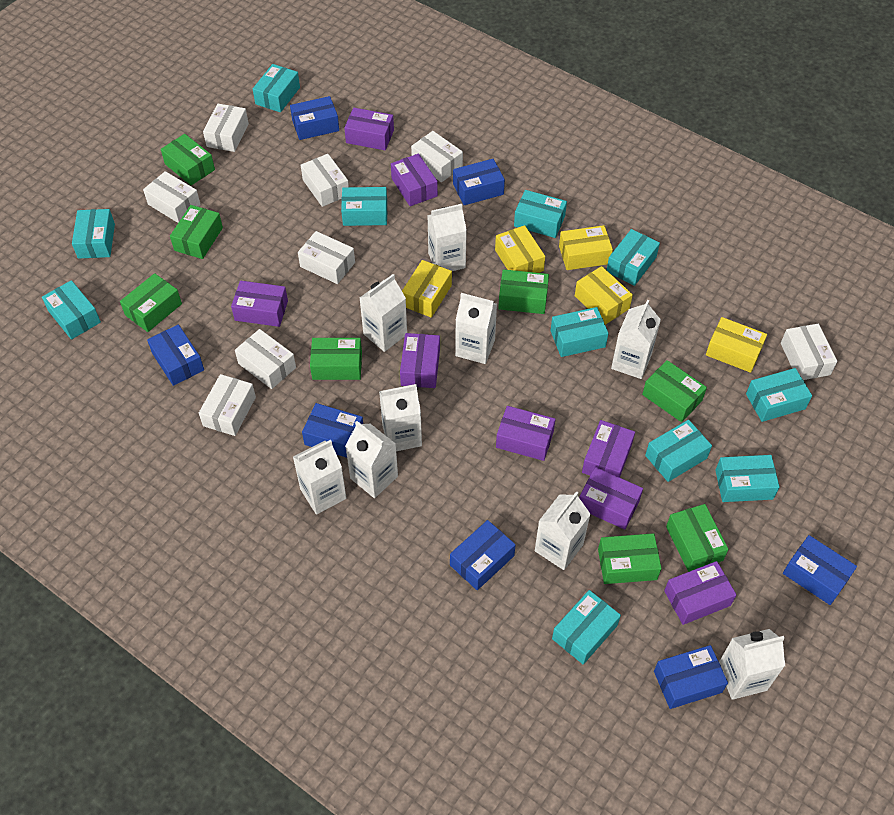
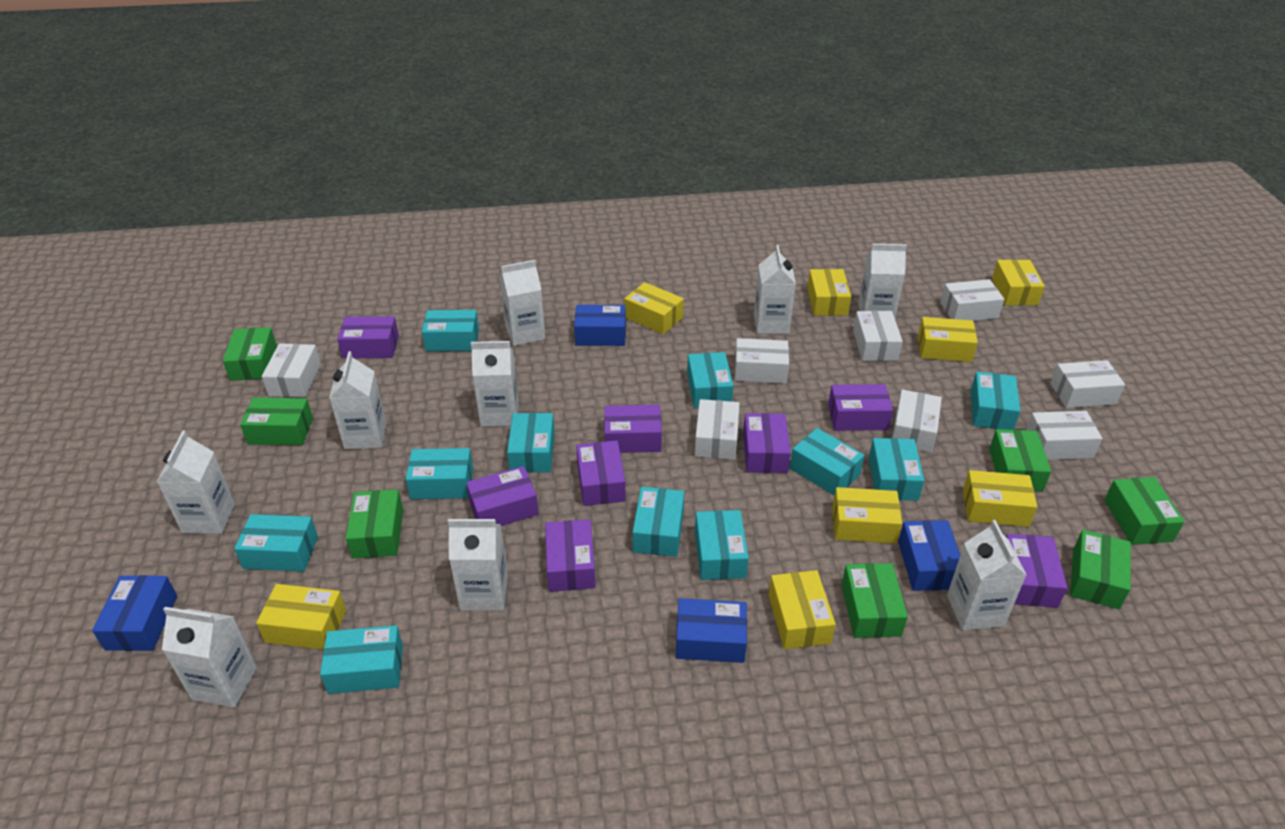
blue box: 7 -> 4
green box: 8 -> 7
yellow box: 5 -> 8

